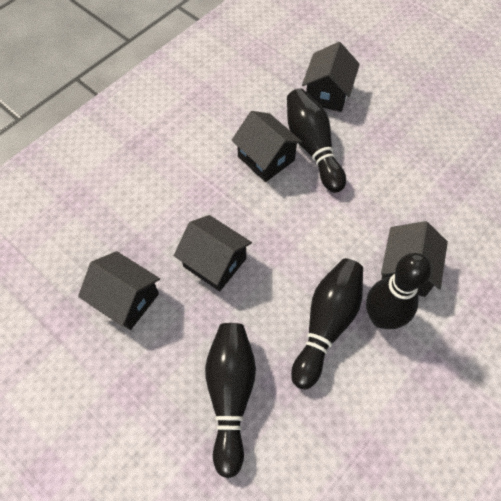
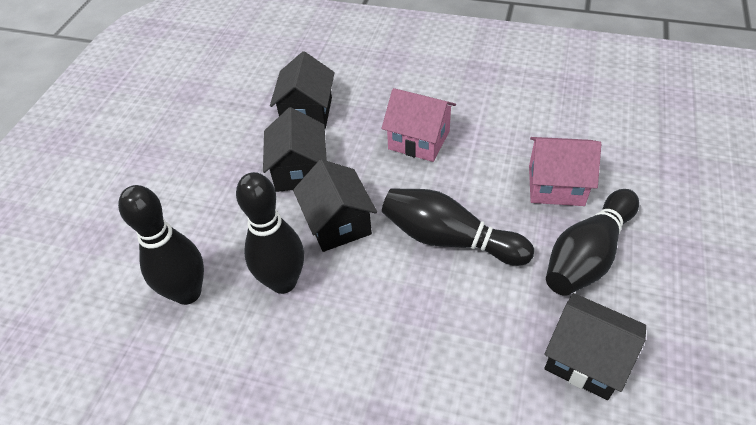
black house: 5 -> 4
pink house: 0 -> 2

